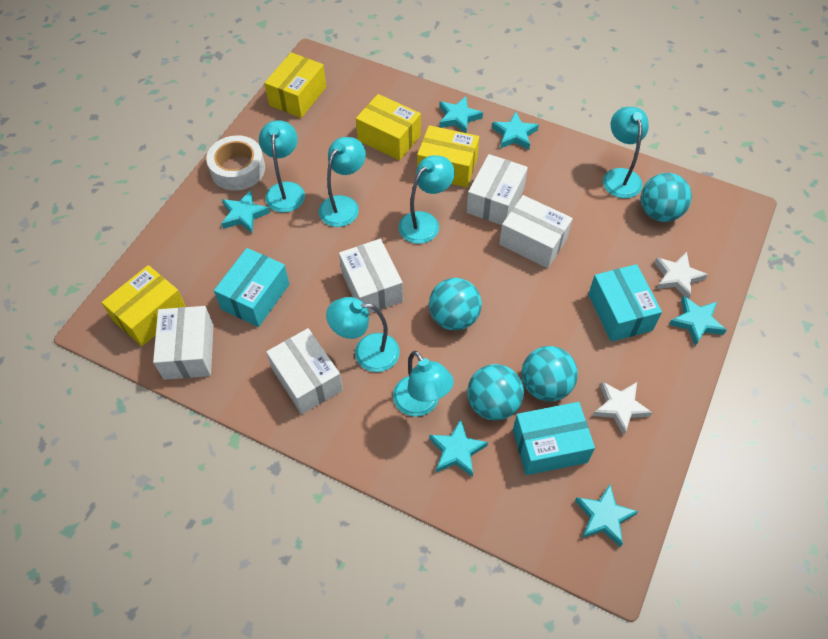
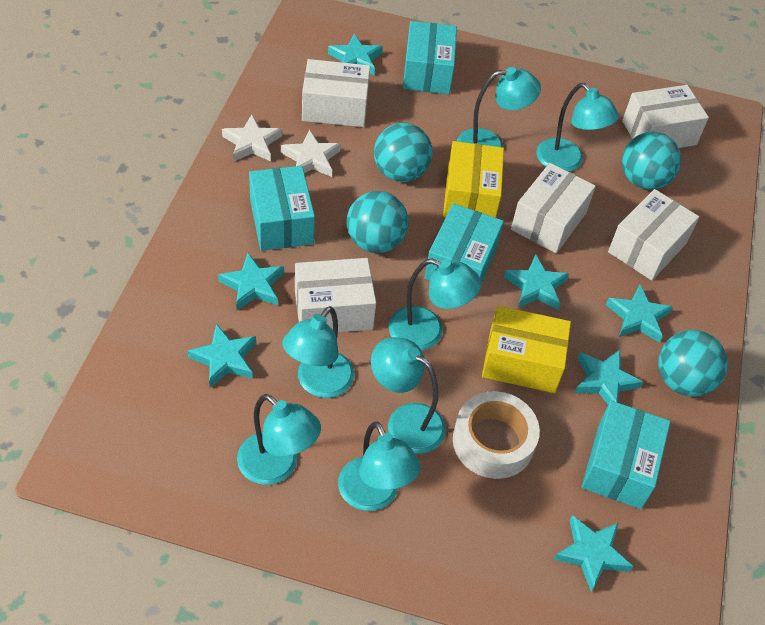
turquoise box: 3 -> 4
turquoise lamp: 6 -> 7
turquoise star: 6 -> 7
yellow box: 4 -> 2

